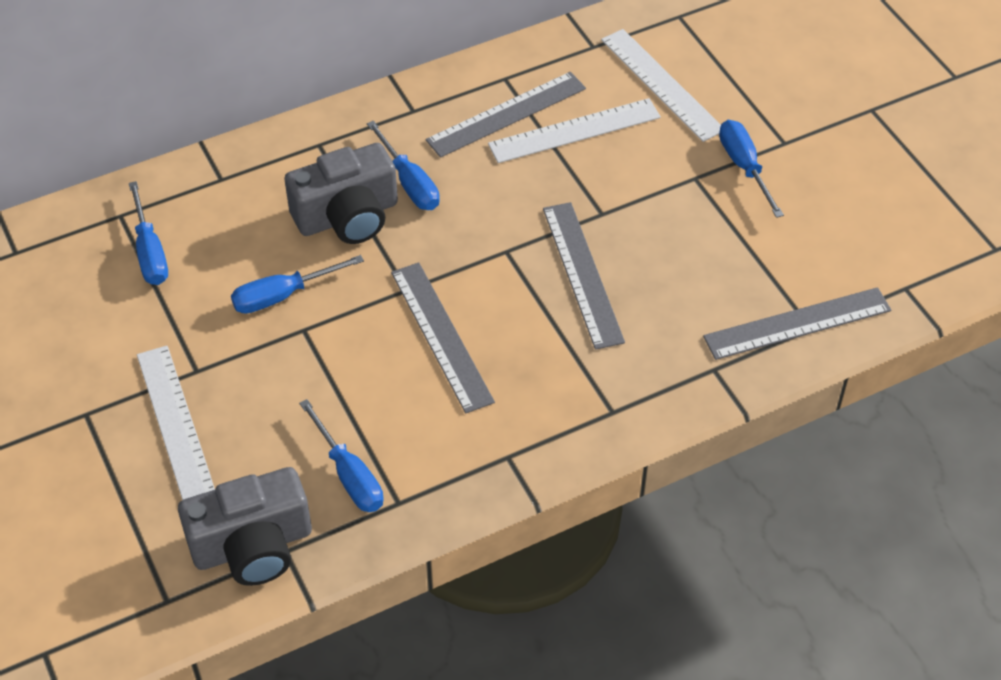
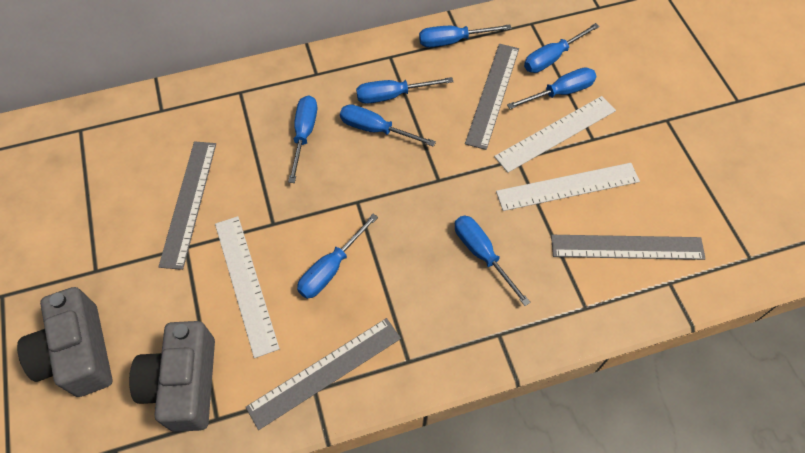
blue screwdriver: 5 -> 8

